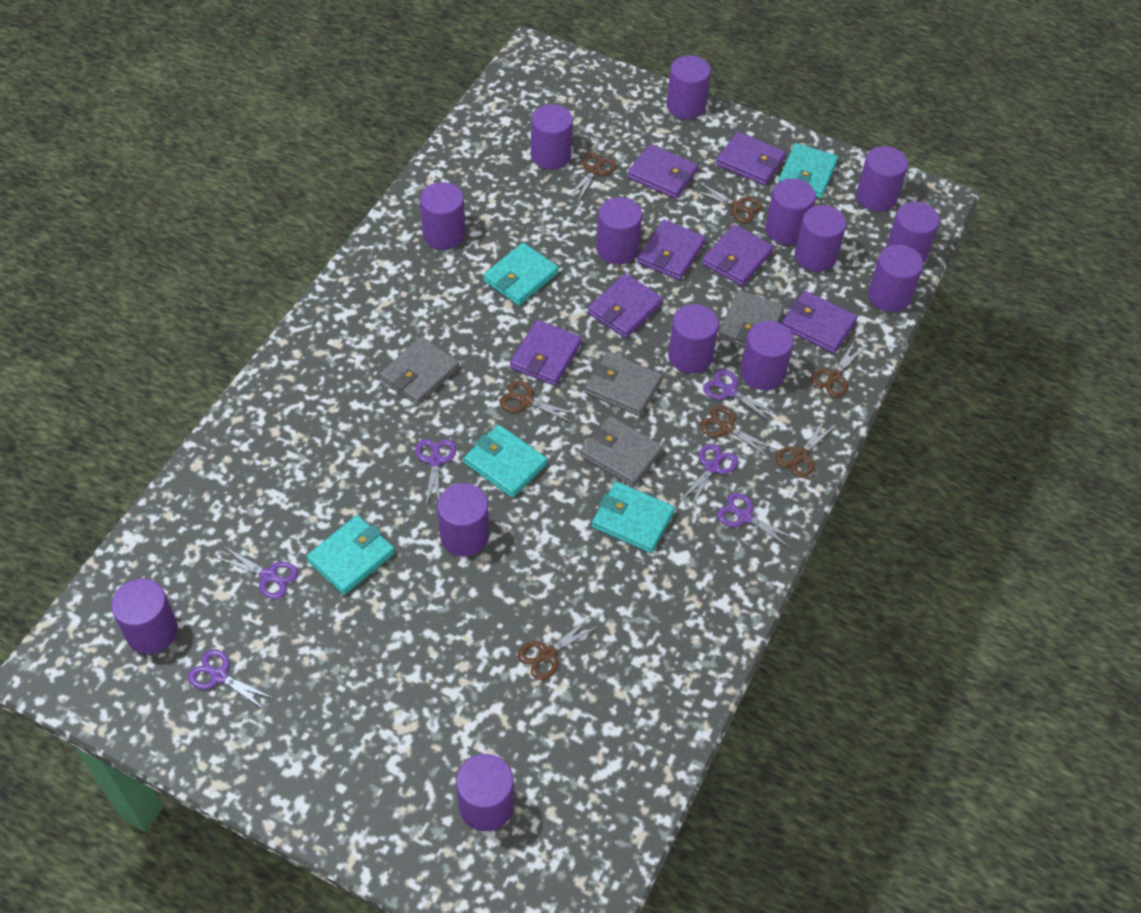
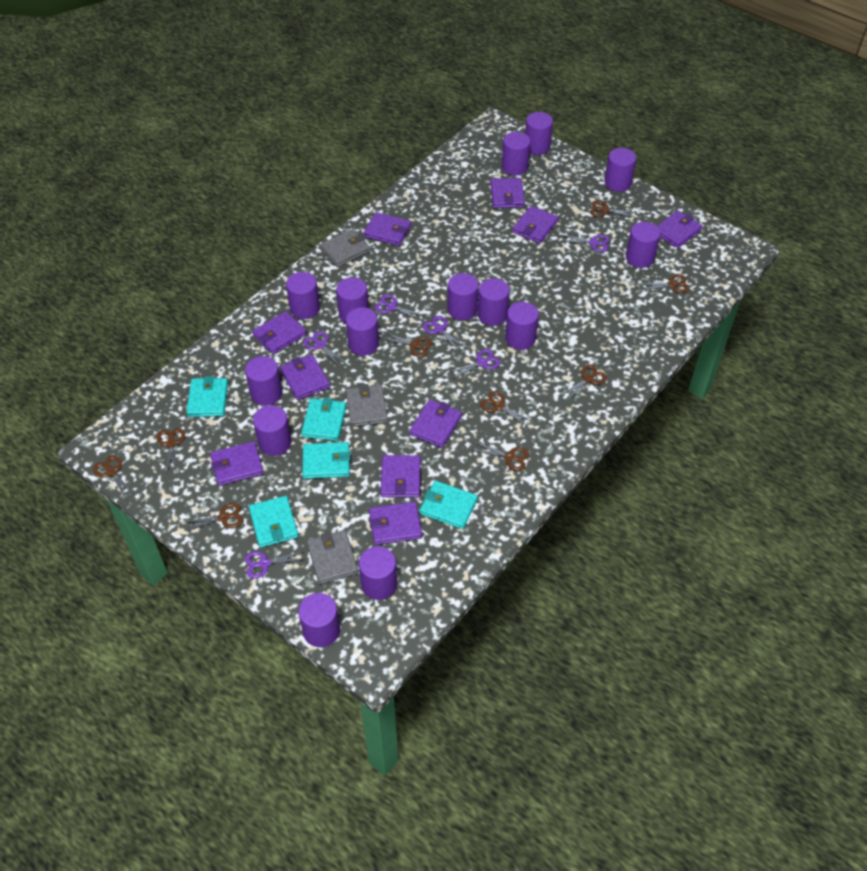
brown scissors: 7 -> 9
grey wallet: 4 -> 3
purple wallet: 7 -> 10

